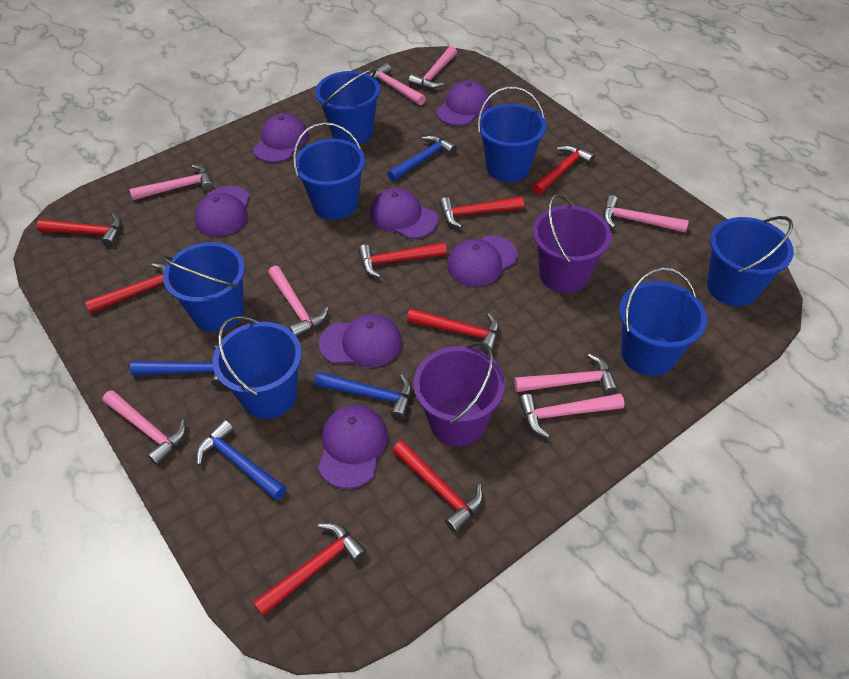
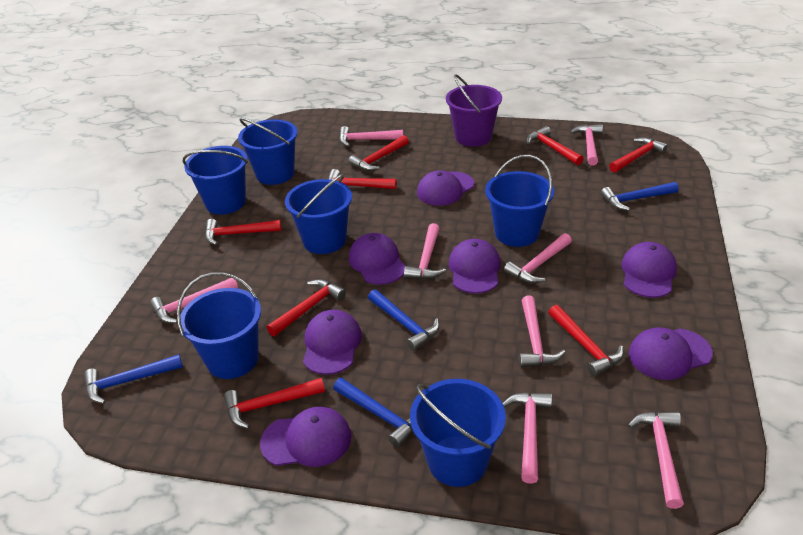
blue bucket: 7 -> 6
purple bucket: 2 -> 1

